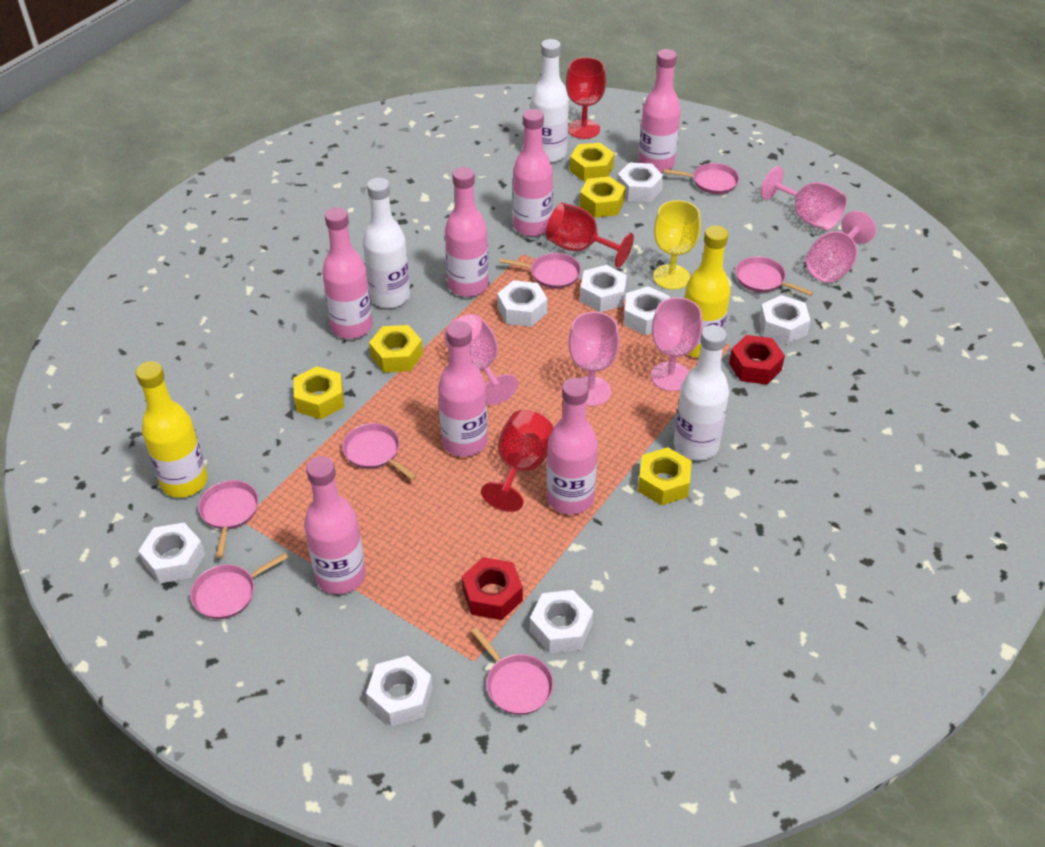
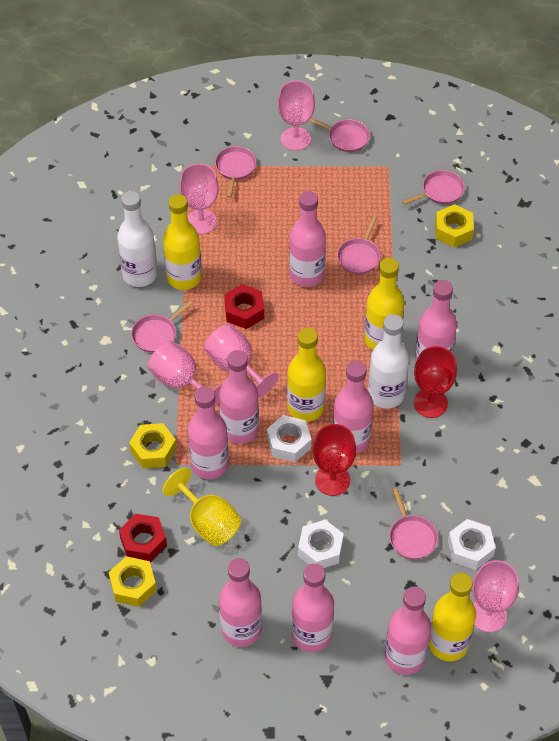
pink bottle: 7 -> 8
pink pan: 7 -> 6
red goblet: 3 -> 2
white bottle: 3 -> 2
white nut: 8 -> 3
yellow bottle: 2 -> 4
yellow nut: 5 -> 3

